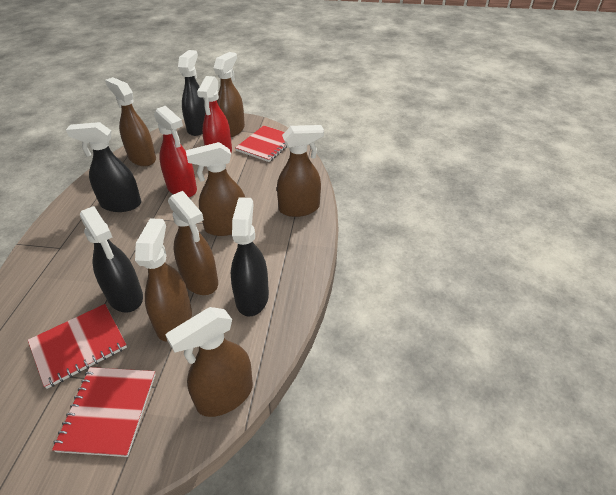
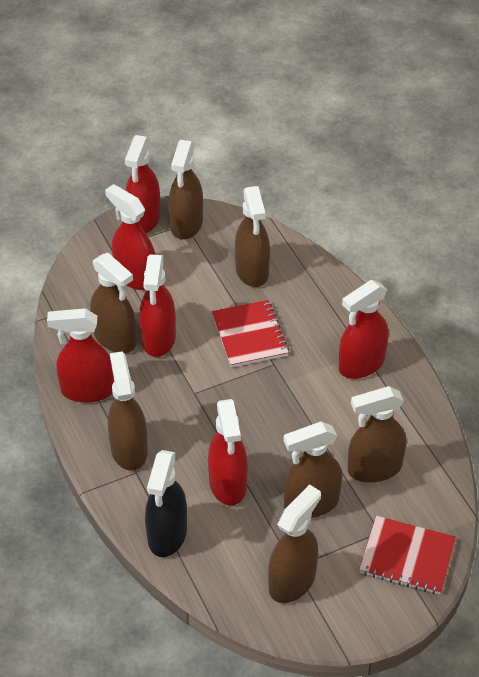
black spray bottle: 4 -> 1
red notebook: 3 -> 2
red spray bottle: 2 -> 6

